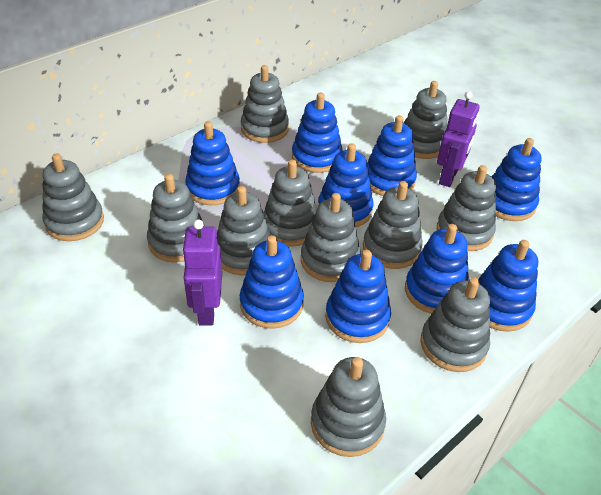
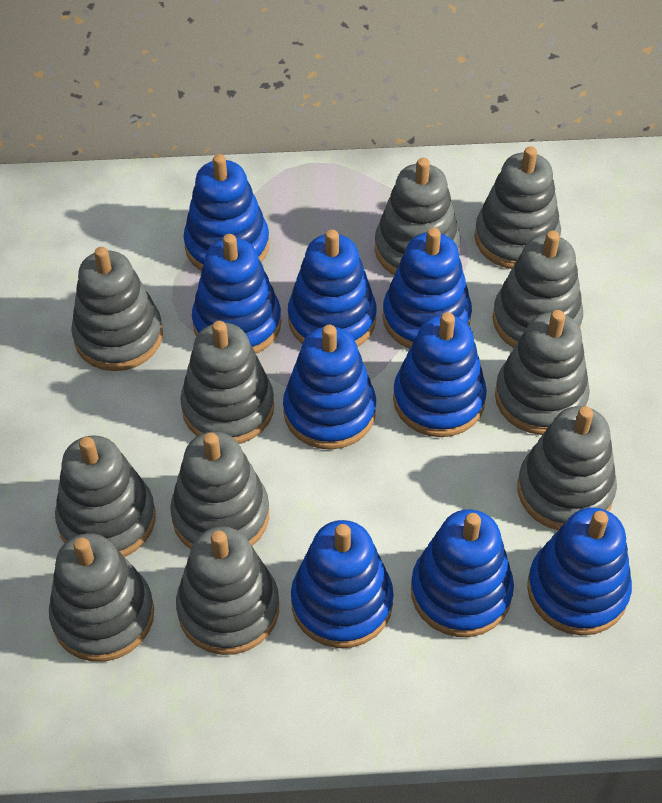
purple robot: 2 -> 0

